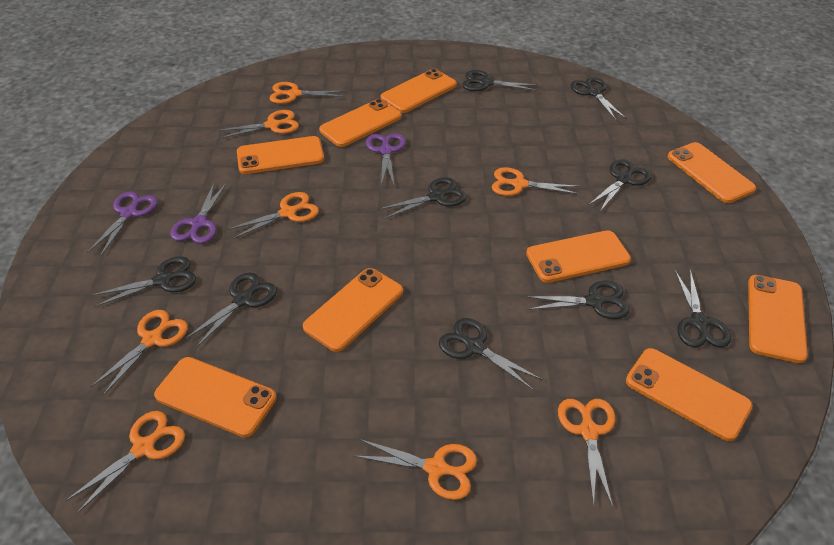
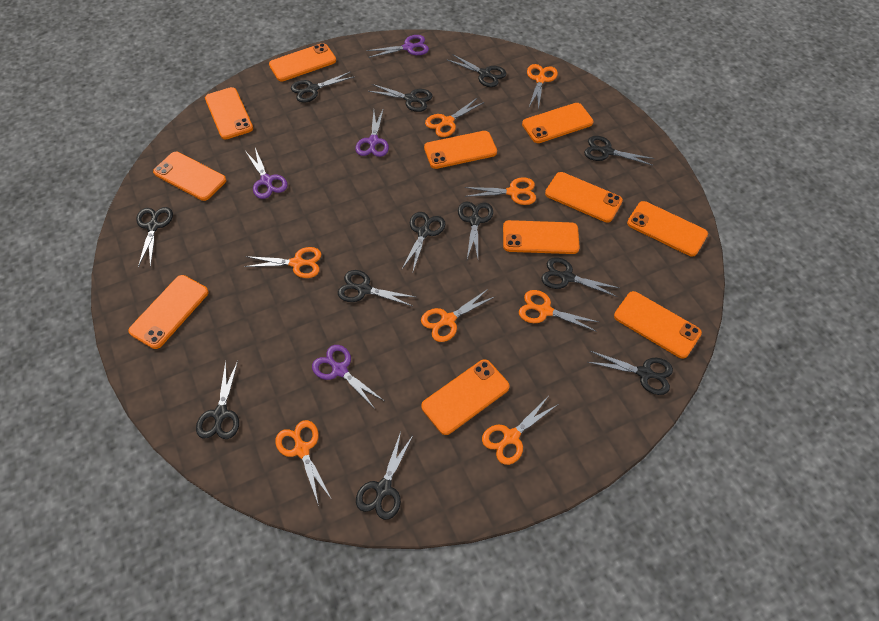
black scissors: 9 -> 12
orange phone: 9 -> 11
purple scissors: 3 -> 4

